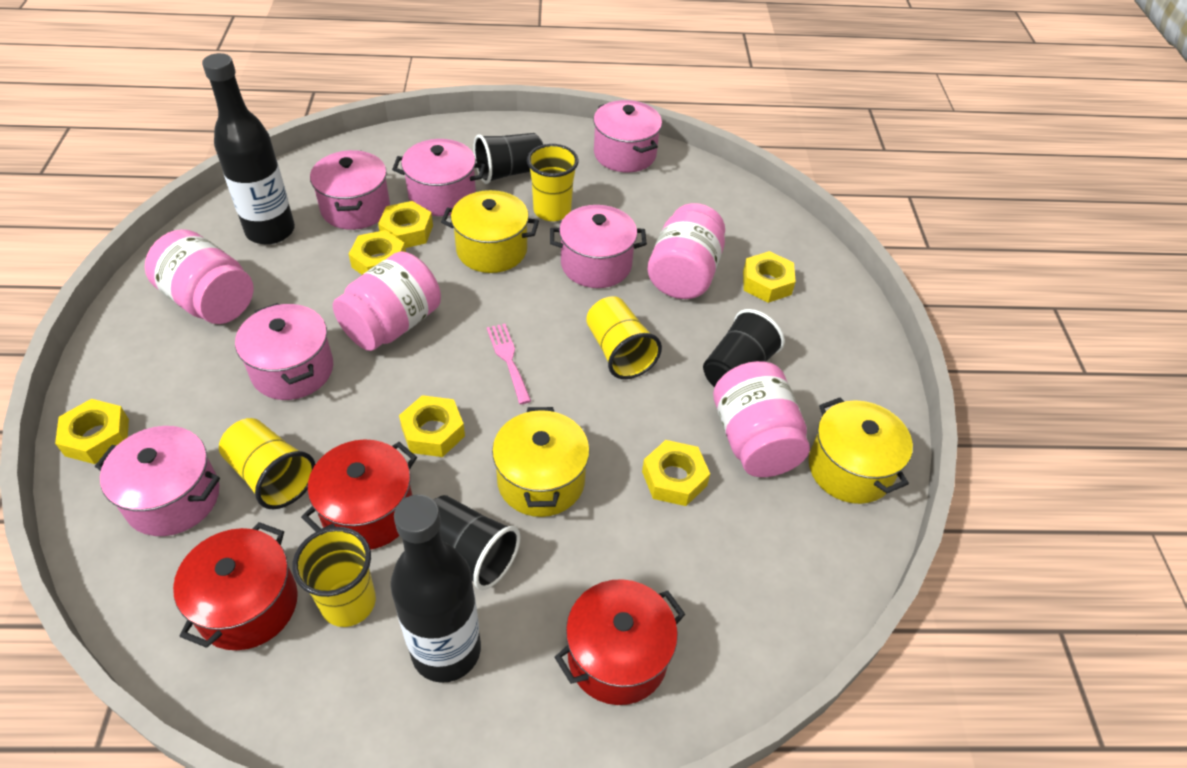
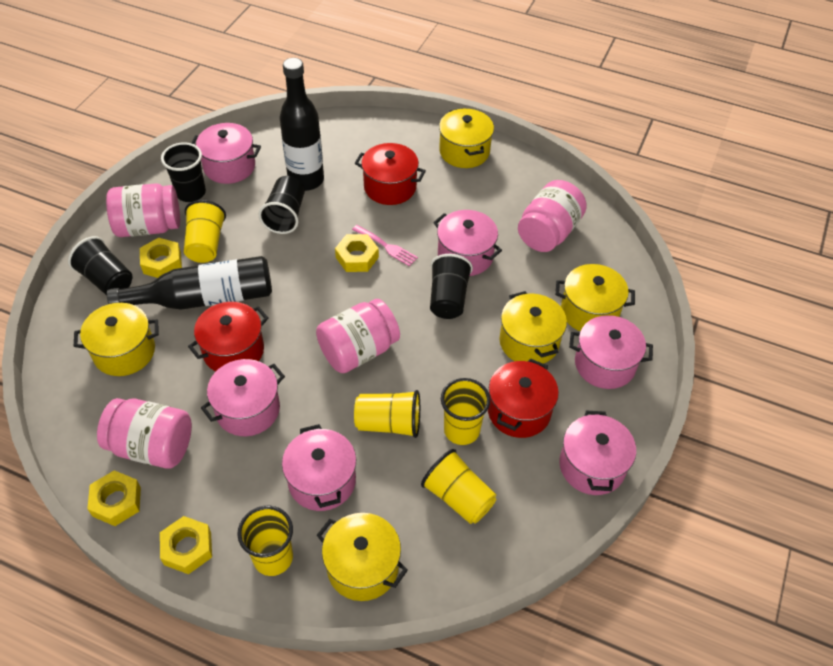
black cup: 3 -> 4
yellow cup: 4 -> 5
yellow nut: 6 -> 4
yellow pot: 3 -> 5

